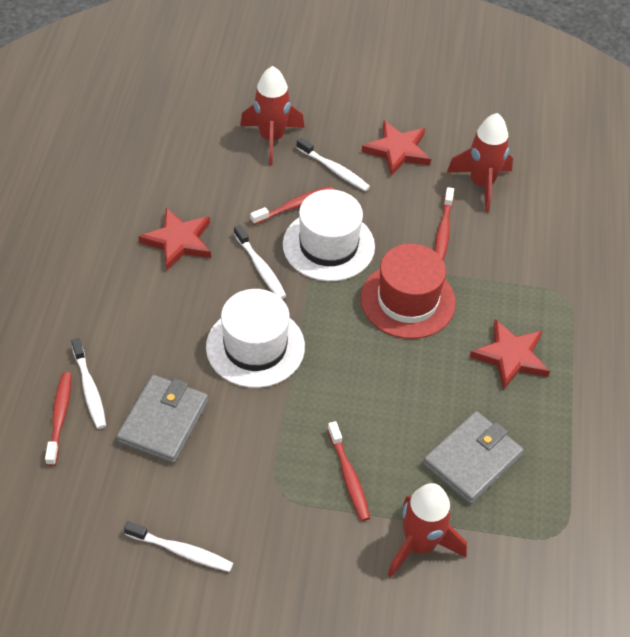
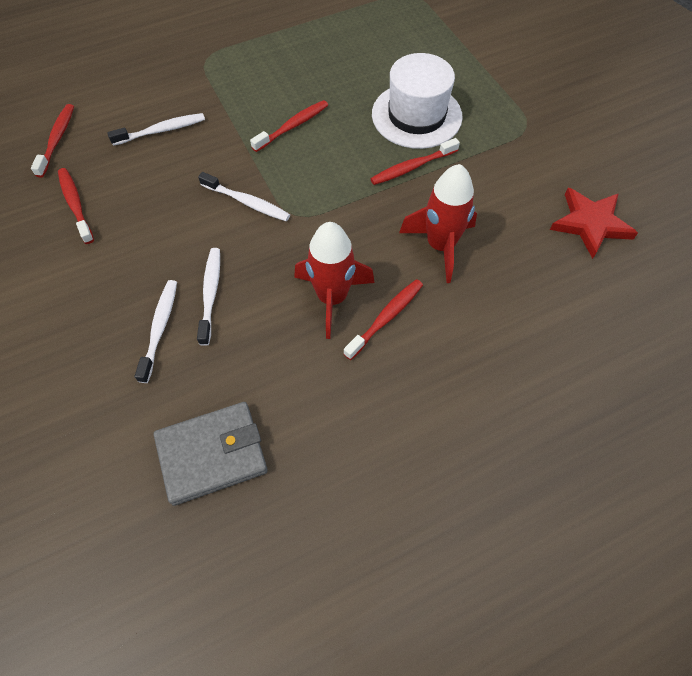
grey wallet: 2 -> 1
red hat: 1 -> 0
red rocket: 3 -> 2
red star: 3 -> 1
red toothbrush: 4 -> 5
white hat: 2 -> 1

